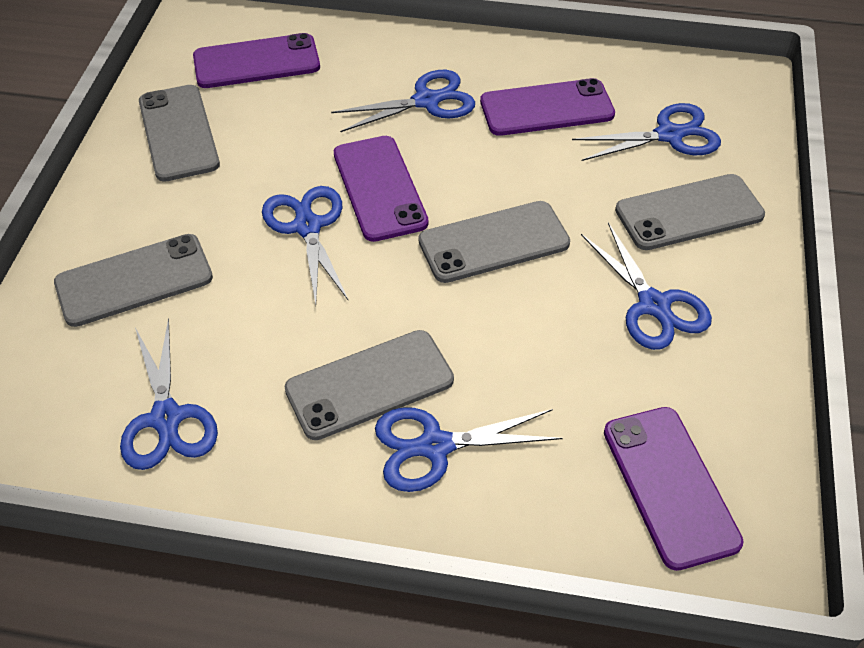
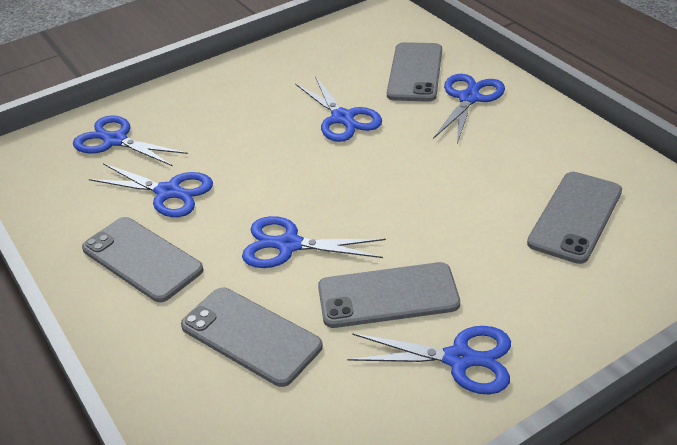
purple phone: 4 -> 0

